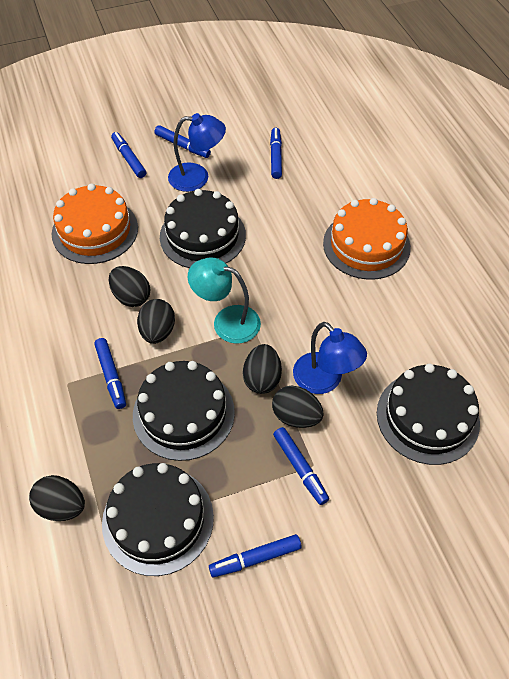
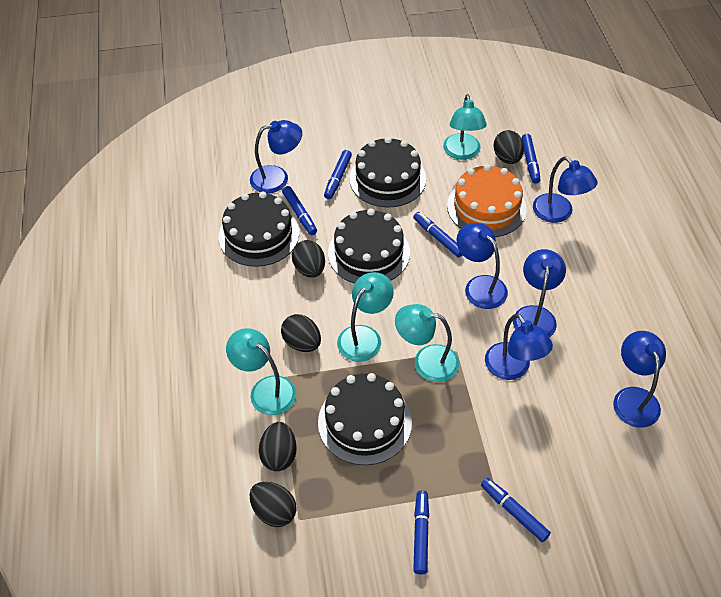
blue lamp: 2 -> 6
orange cake: 2 -> 1
turquoise lamp: 1 -> 4

